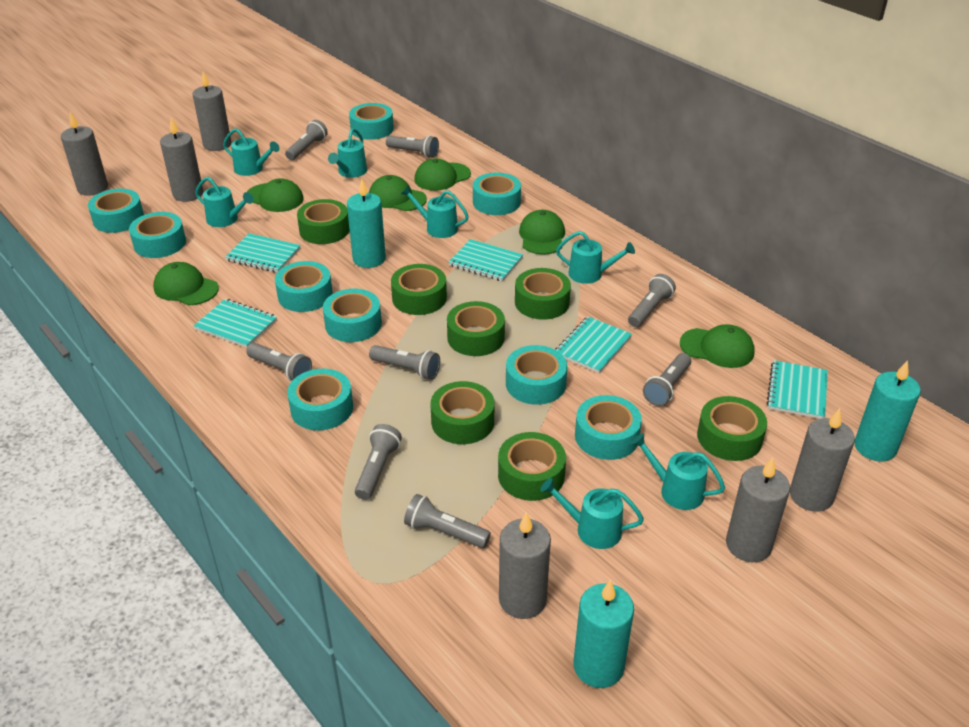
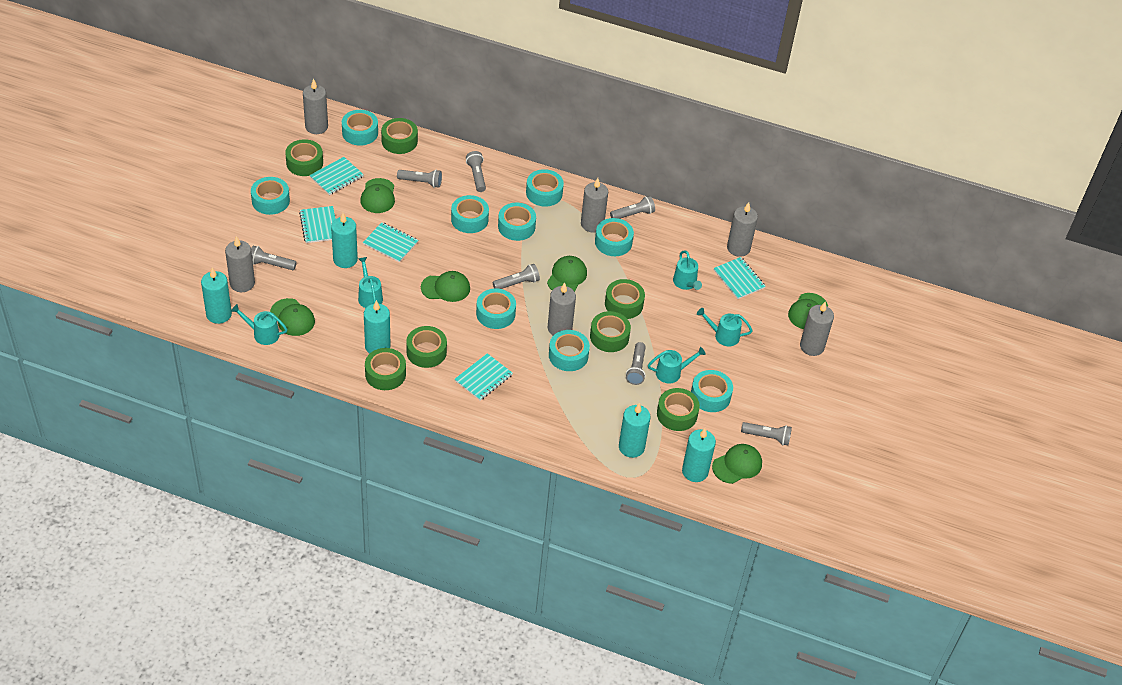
grey flashlight: 8 -> 7
turquoise candle: 3 -> 5
turquoise watering can: 7 -> 5

